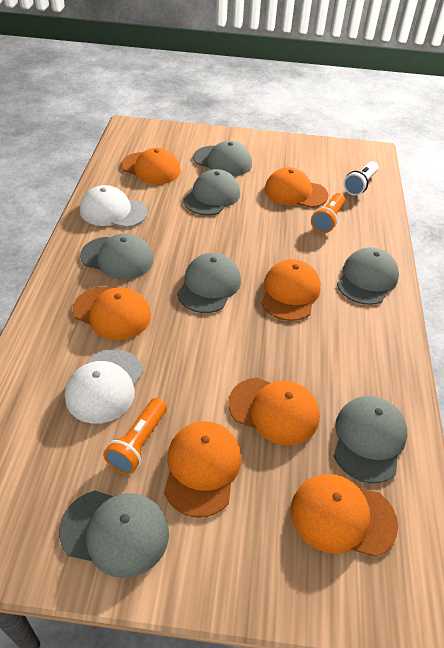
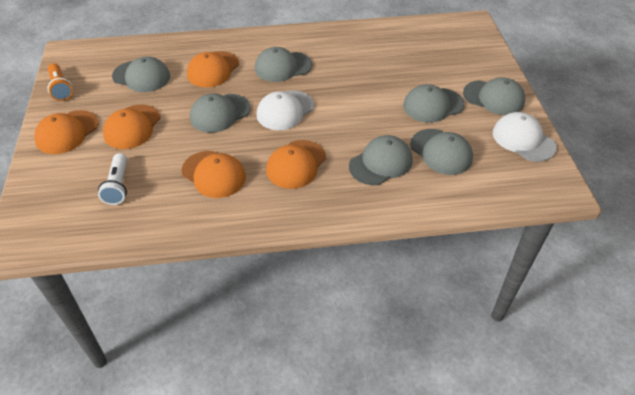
orange cap: 7 -> 5
orange flashlight: 2 -> 1

